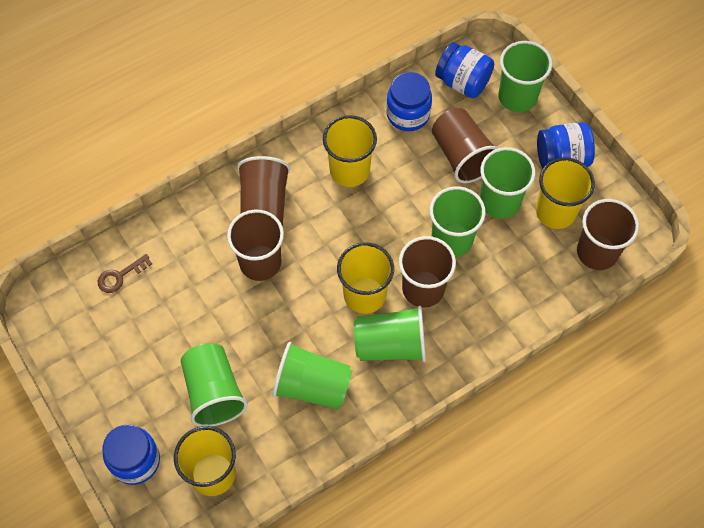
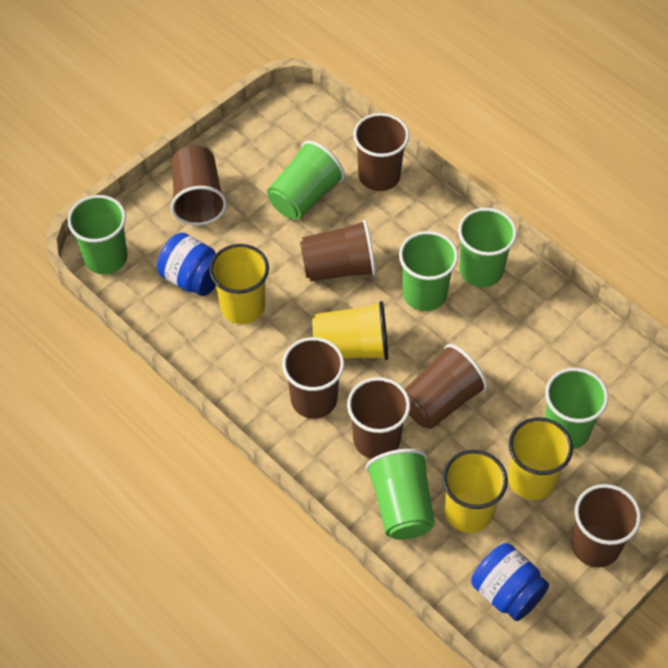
blue jar: 4 -> 2
brown cup: 5 -> 7
brown key: 1 -> 0

